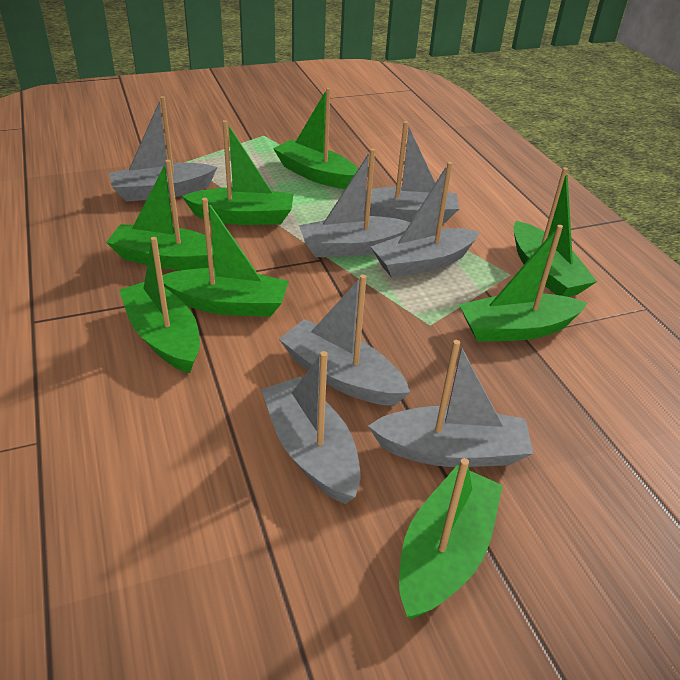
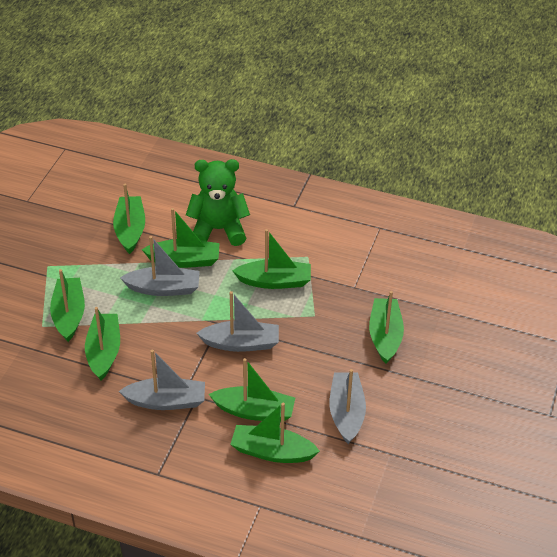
green teddy bear: 0 -> 1
grey boat: 7 -> 4

